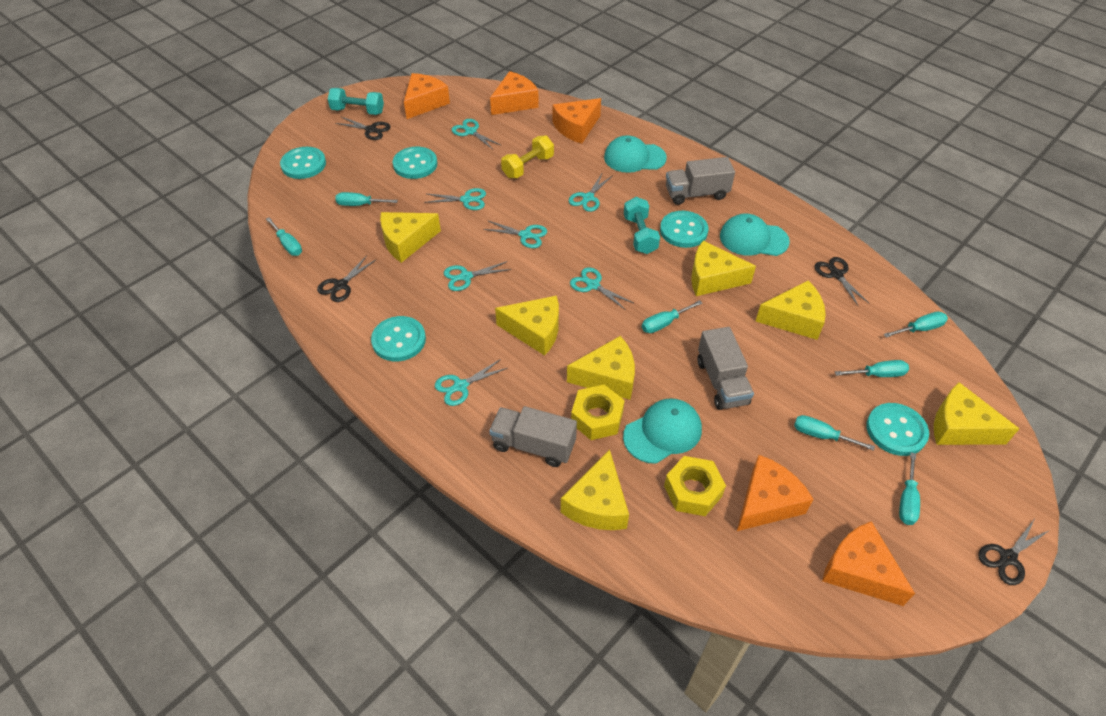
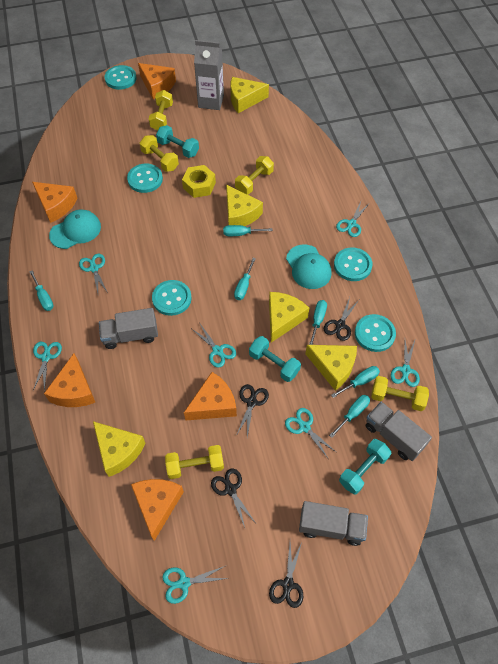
grey carton: 0 -> 1
turquoise cap: 3 -> 2
turquoise dumbbell: 2 -> 3
turquoise screwdriver: 7 -> 6
yellow cheese: 7 -> 5
yellow dumbbell: 1 -> 5
yellow nut: 2 -> 1

